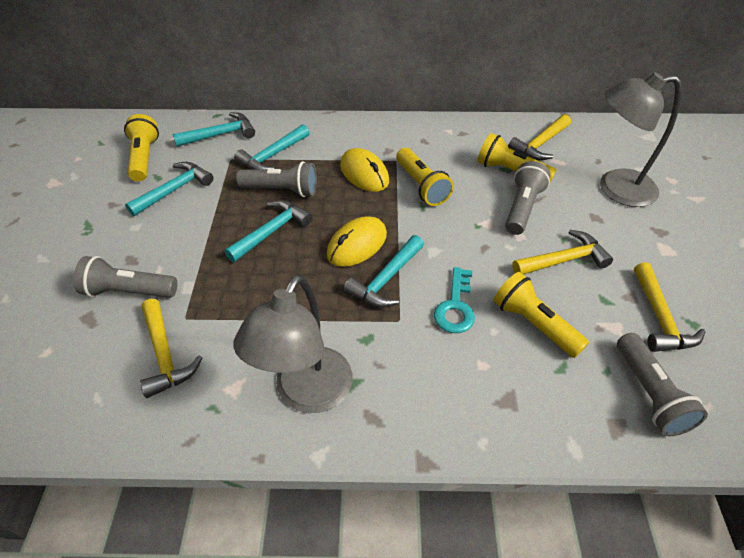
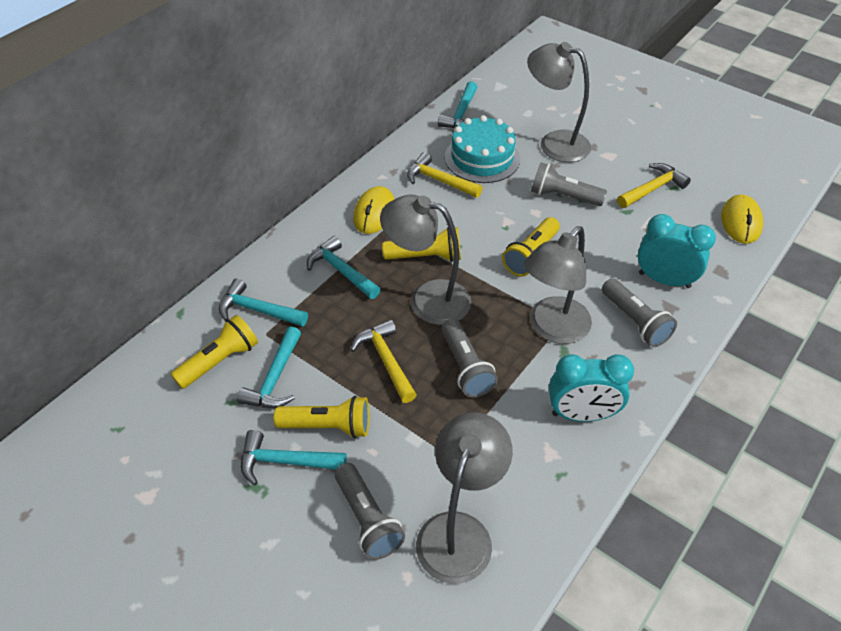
grey lamp: 2 -> 4
turquoise cake: 0 -> 1
turquoise clock: 0 -> 2
turquoise key: 1 -> 0
yellow hammer: 4 -> 3

